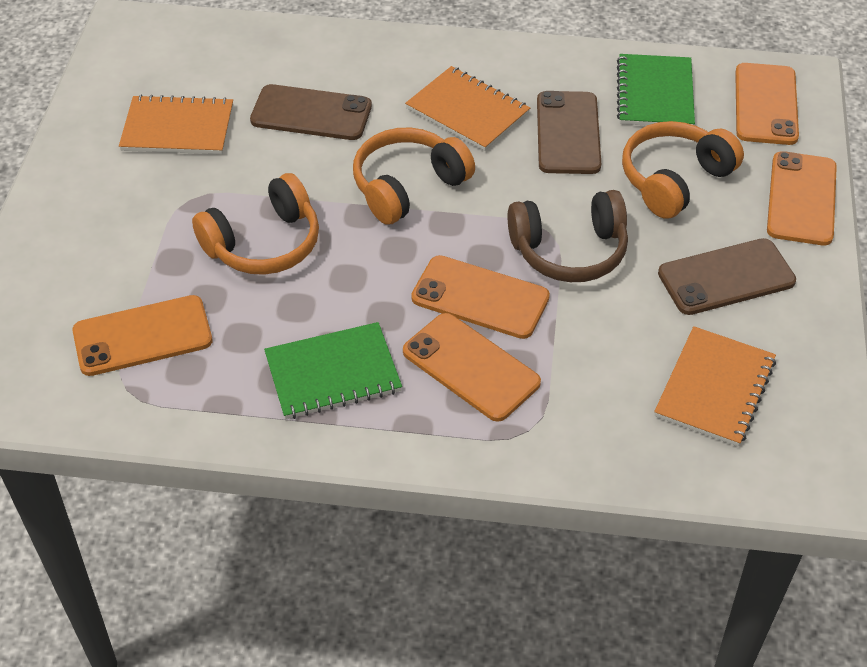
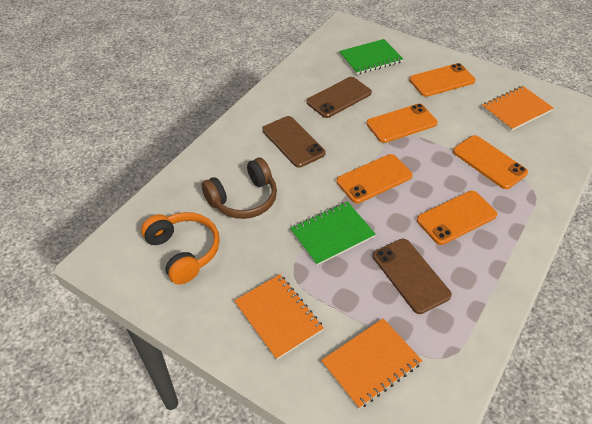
orange headphones: 3 -> 1

